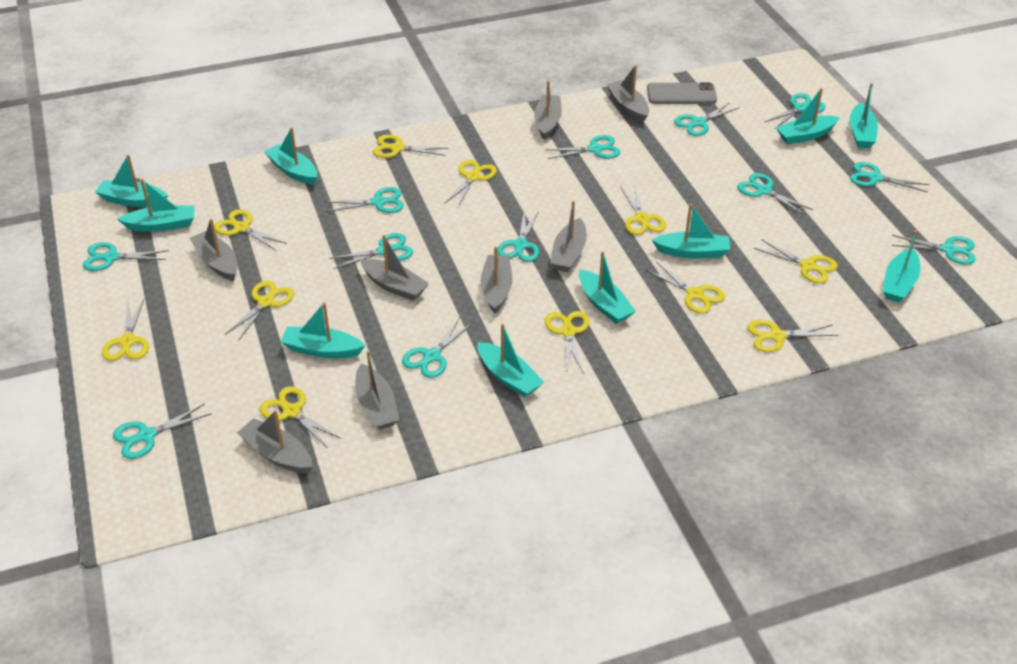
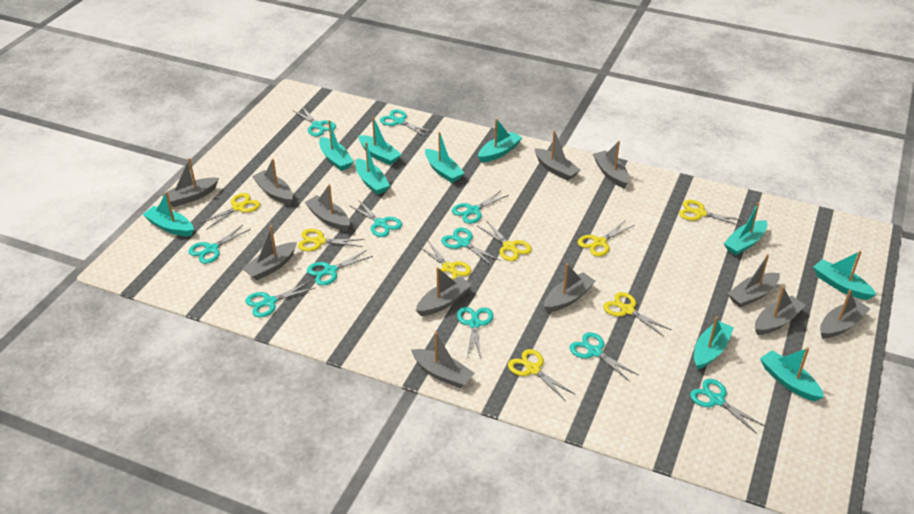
grey boat: 8 -> 12
grey phone: 1 -> 0
turquoise scissors: 12 -> 11
yellow scissors: 11 -> 8

